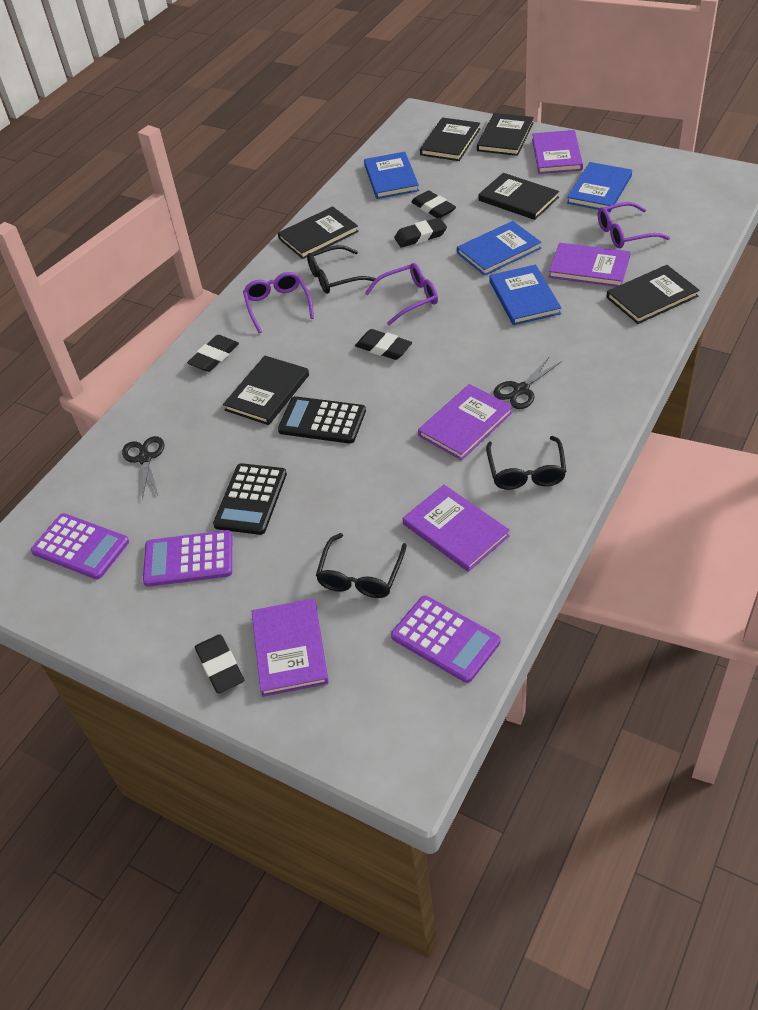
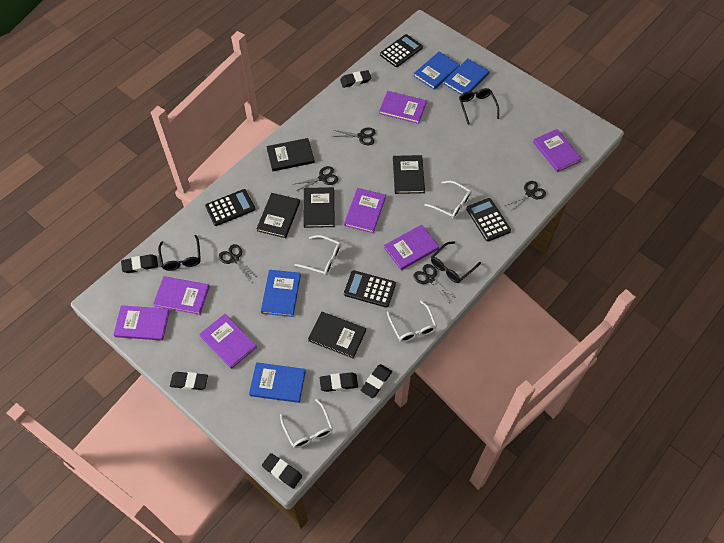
black book: 6 -> 5
black calculator: 2 -> 4
black eraser: 5 -> 6
black scissors: 2 -> 5
purple book: 5 -> 7
purple calculator: 3 -> 0
purple glasses: 3 -> 0
white glasses: 0 -> 4

